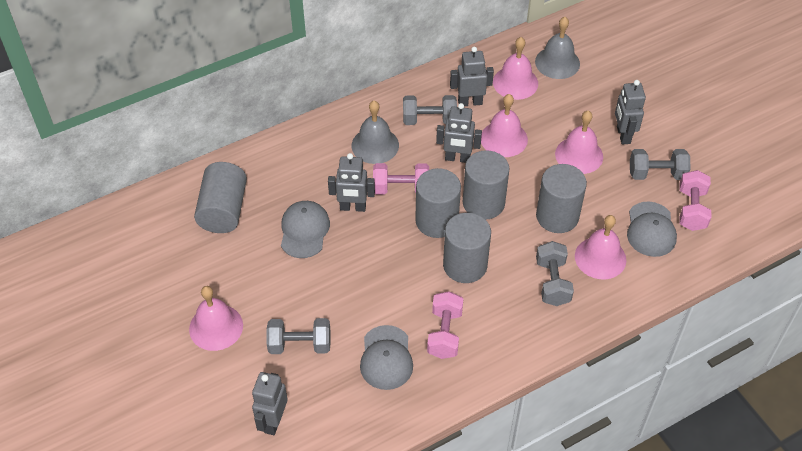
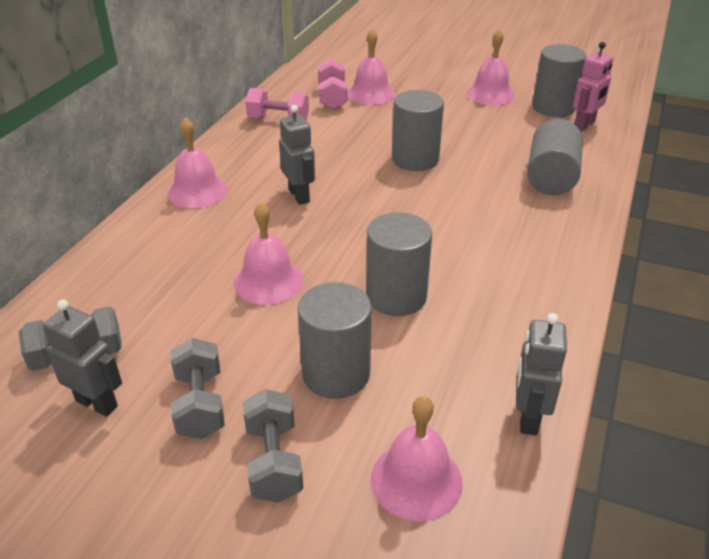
grey bell: 2 -> 0
grey cap: 3 -> 0
grey dumbbell: 4 -> 3
grey robot: 5 -> 3
pink dumbbell: 3 -> 2
pink robot: 0 -> 1

